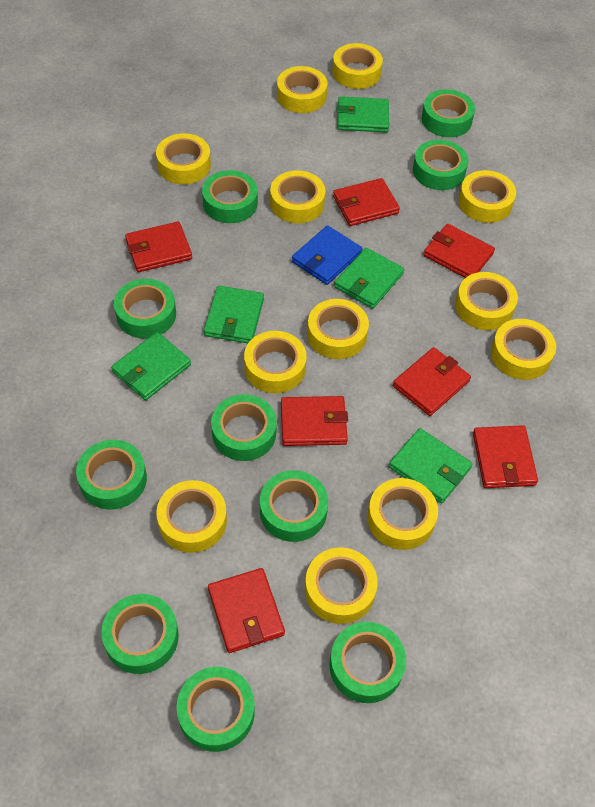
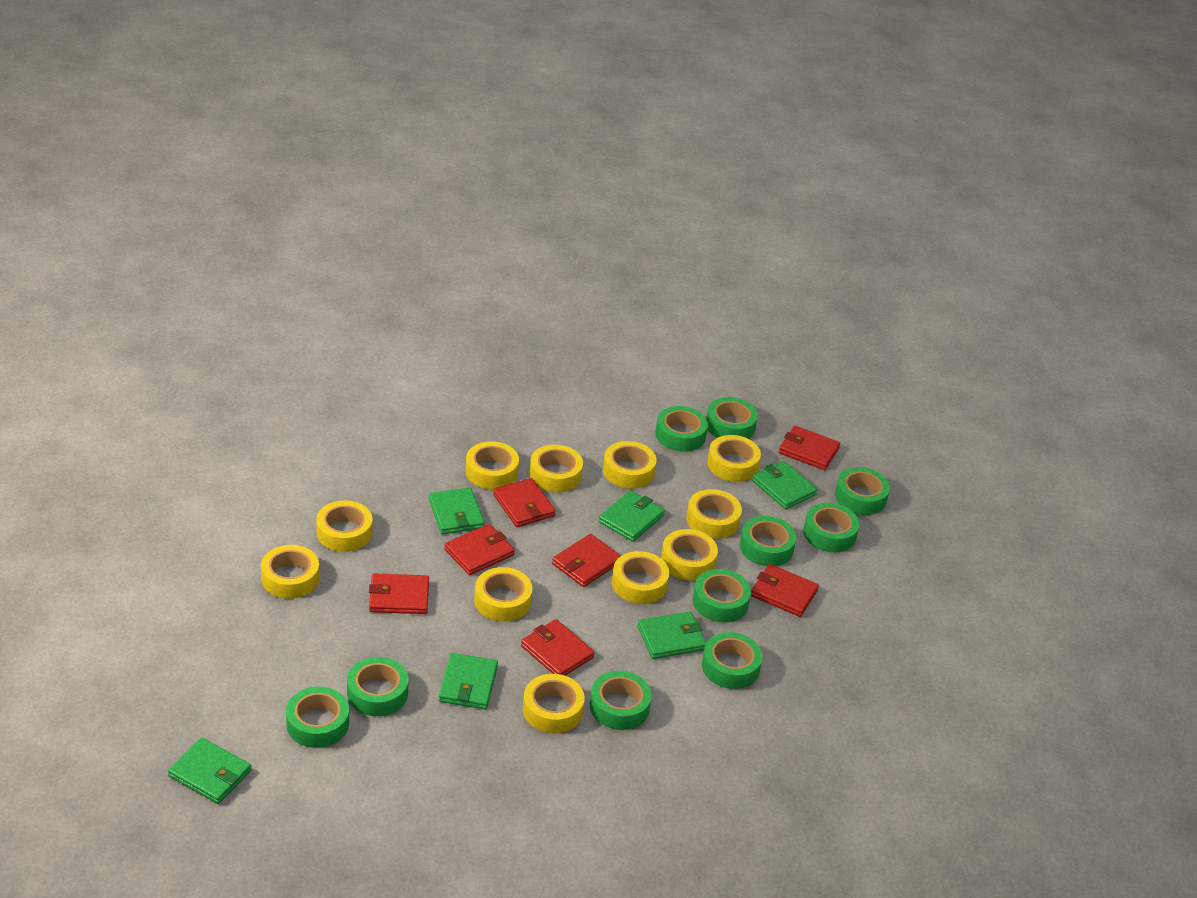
blue wallet: 1 -> 0
green wallet: 5 -> 6
yellow tape: 12 -> 11

